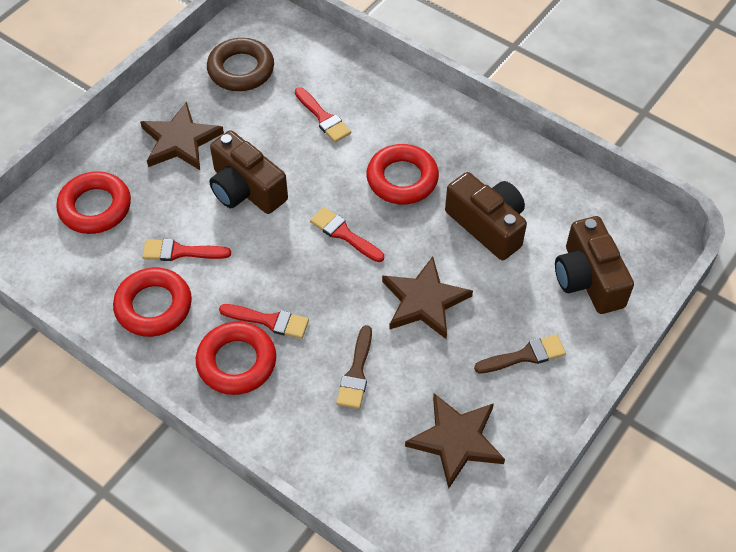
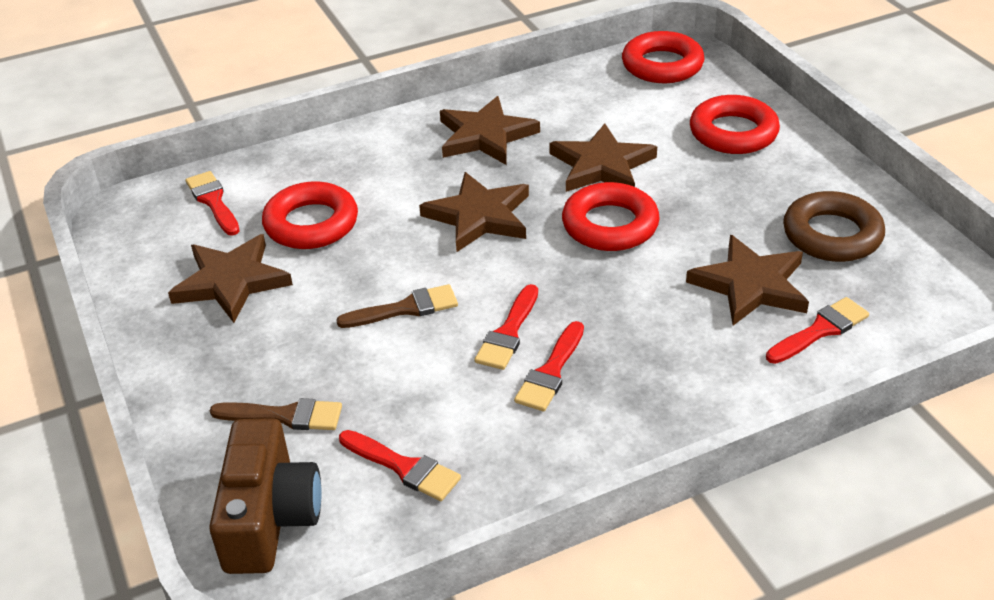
brown camera: 3 -> 1
brown star: 3 -> 5
red brush: 4 -> 5

